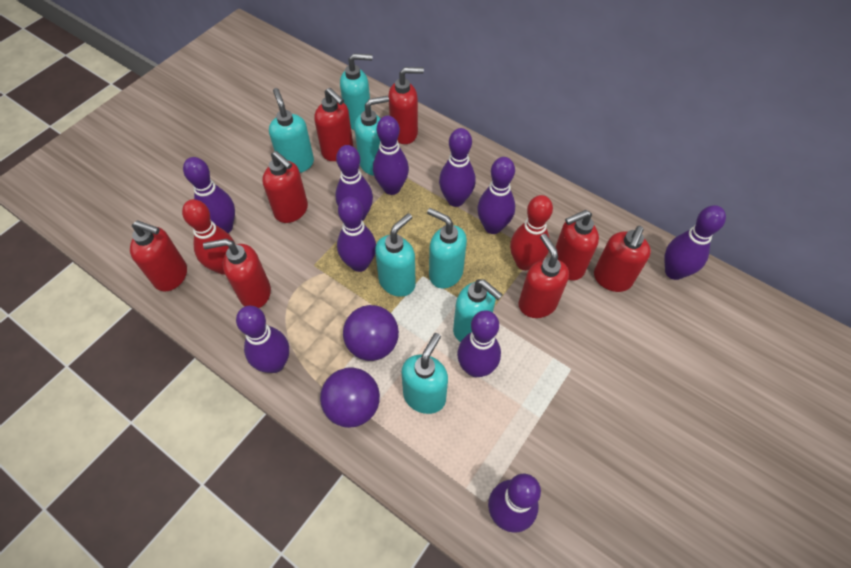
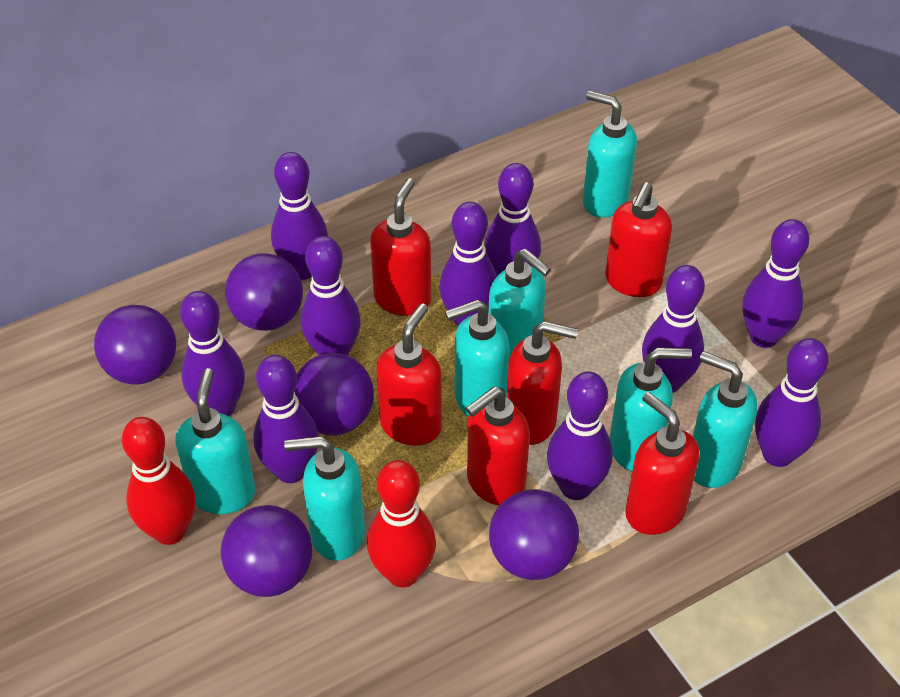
purple ball: 2 -> 5
red soap dispenser: 8 -> 6

